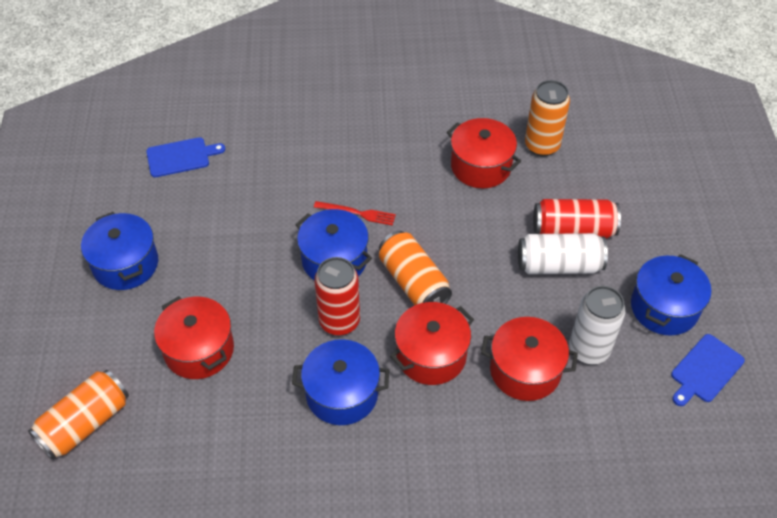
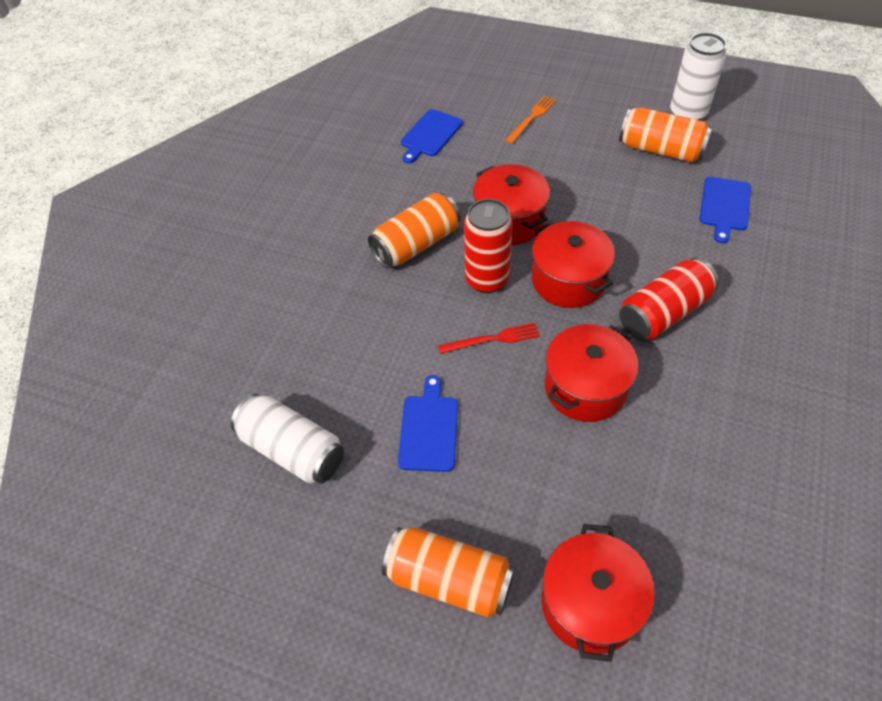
blue cutting board: 2 -> 3
blue pot: 4 -> 0
orange fork: 0 -> 1

